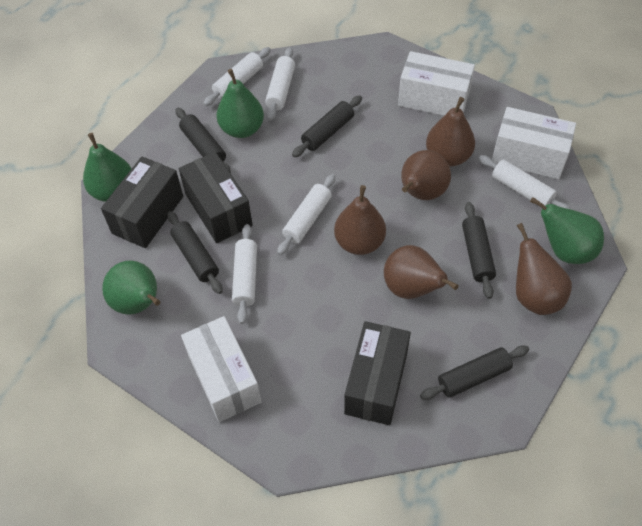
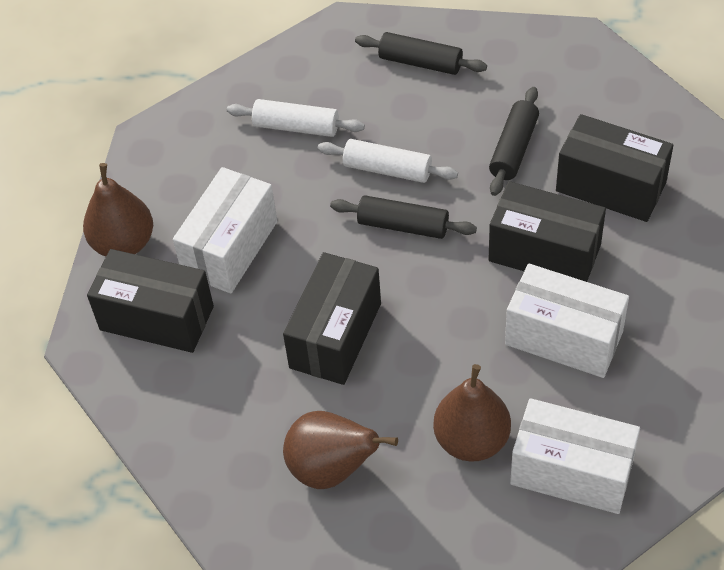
black box: 3 -> 4
black rolling pin: 5 -> 3
brown pear: 5 -> 3
green pear: 4 -> 0
white rolling pin: 5 -> 2

